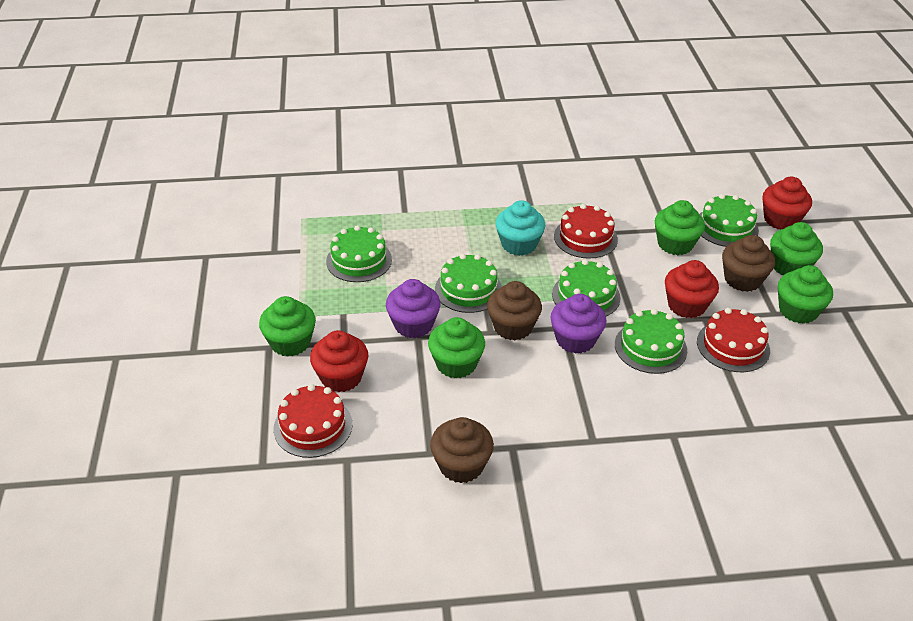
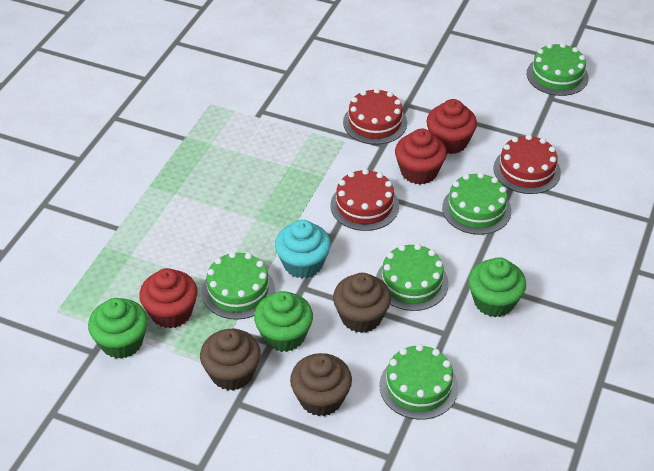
green cupcake: 5 -> 3
purple cupcake: 2 -> 0

